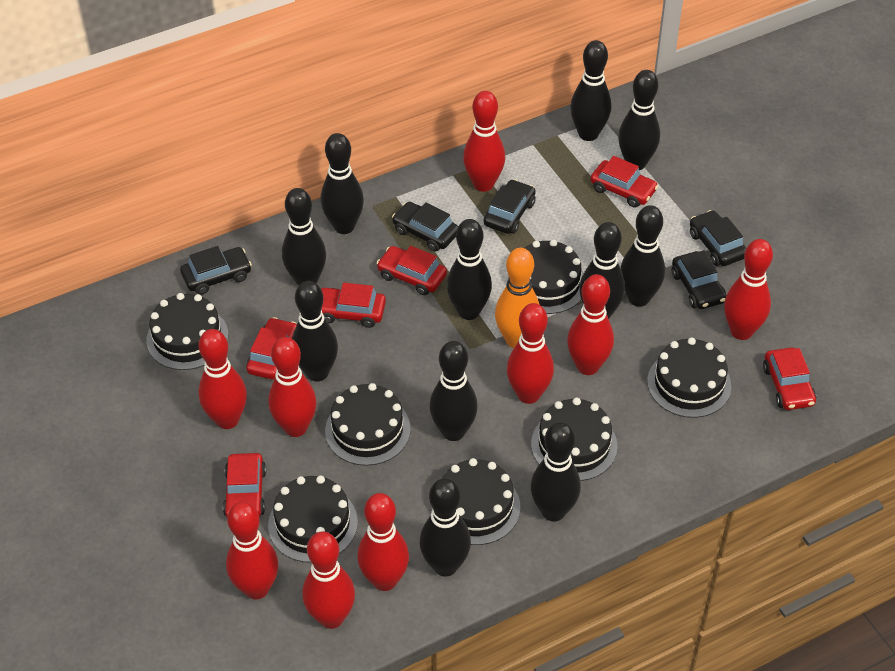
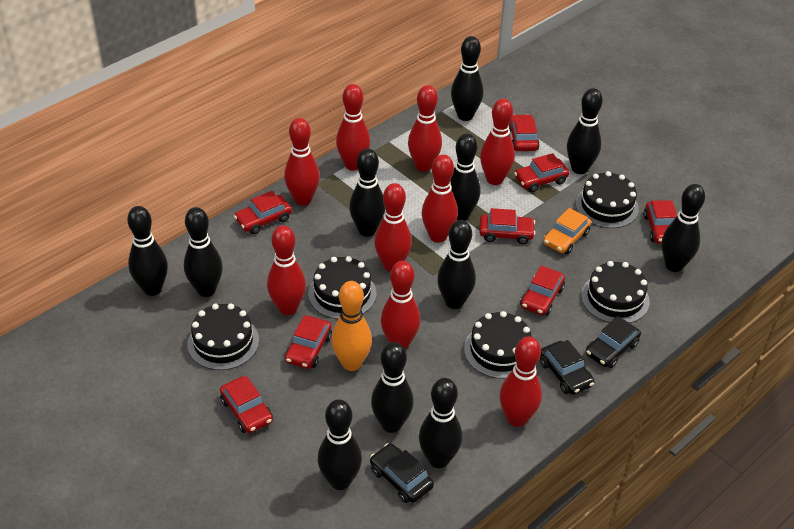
black cake: 7 -> 5
black car: 5 -> 3
orange car: 0 -> 1
red car: 6 -> 8

